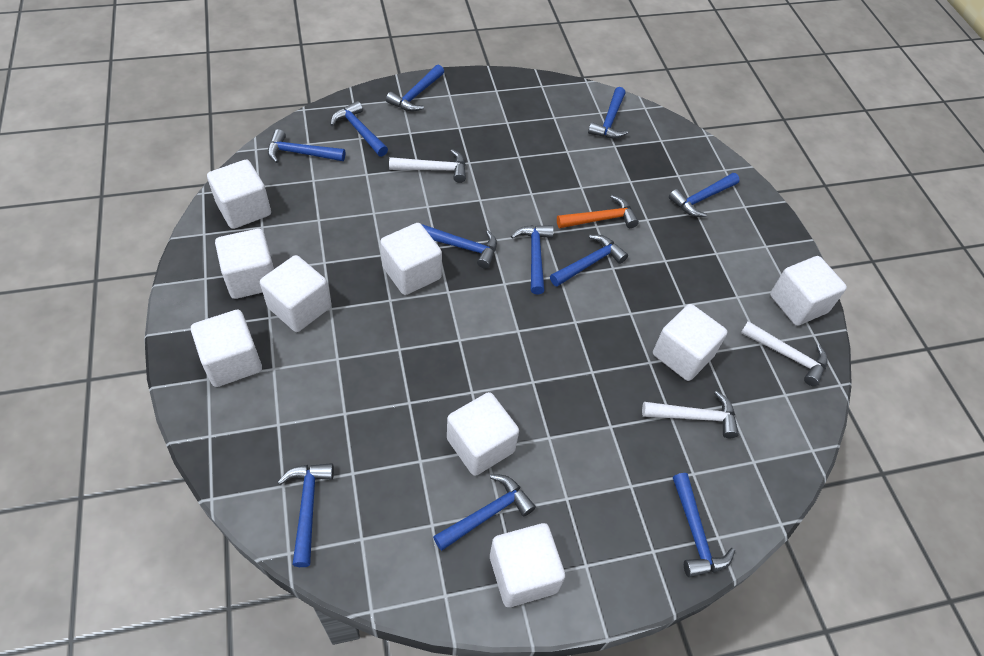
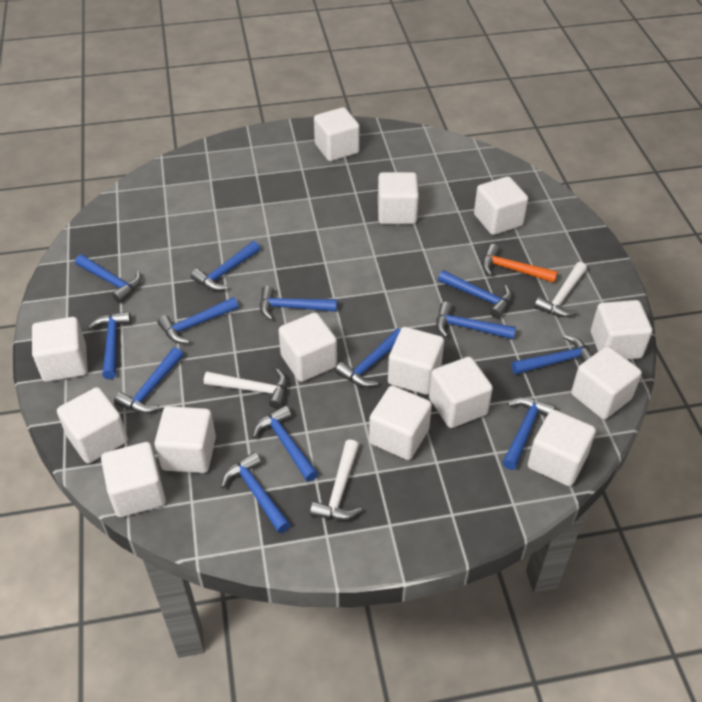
blue hammer: 11 -> 13
white cube: 9 -> 14

